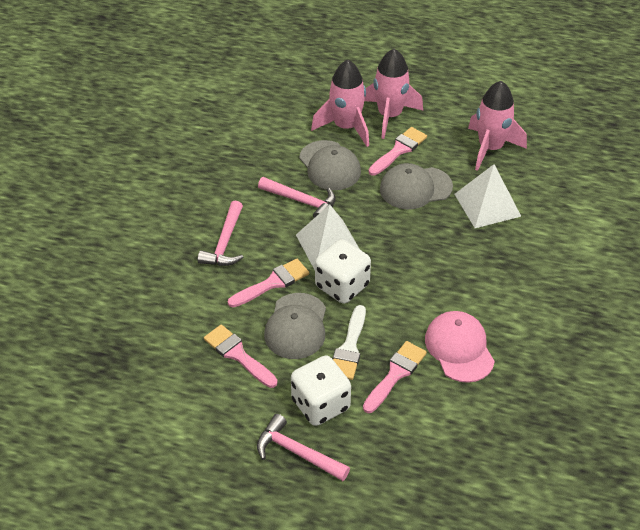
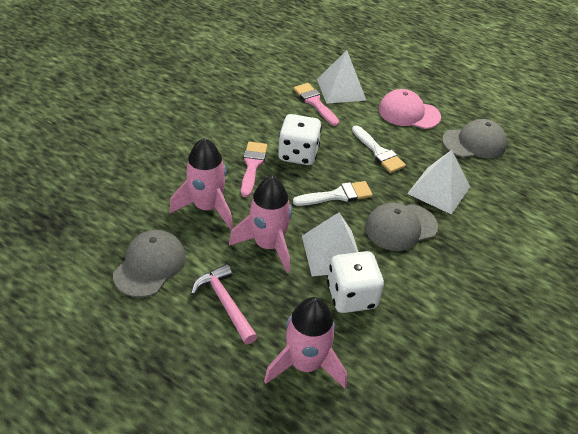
pink brush: 4 -> 2
pink hammer: 3 -> 1
white brush: 1 -> 2
white pyramid: 2 -> 3

